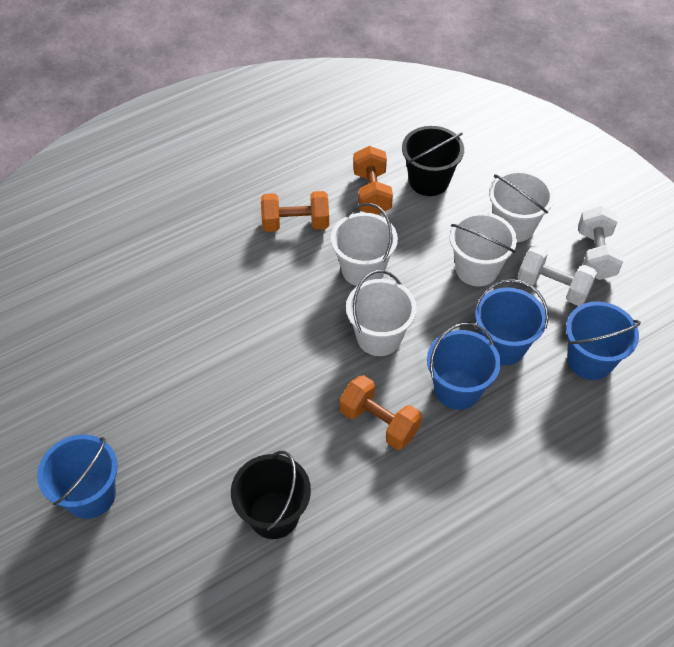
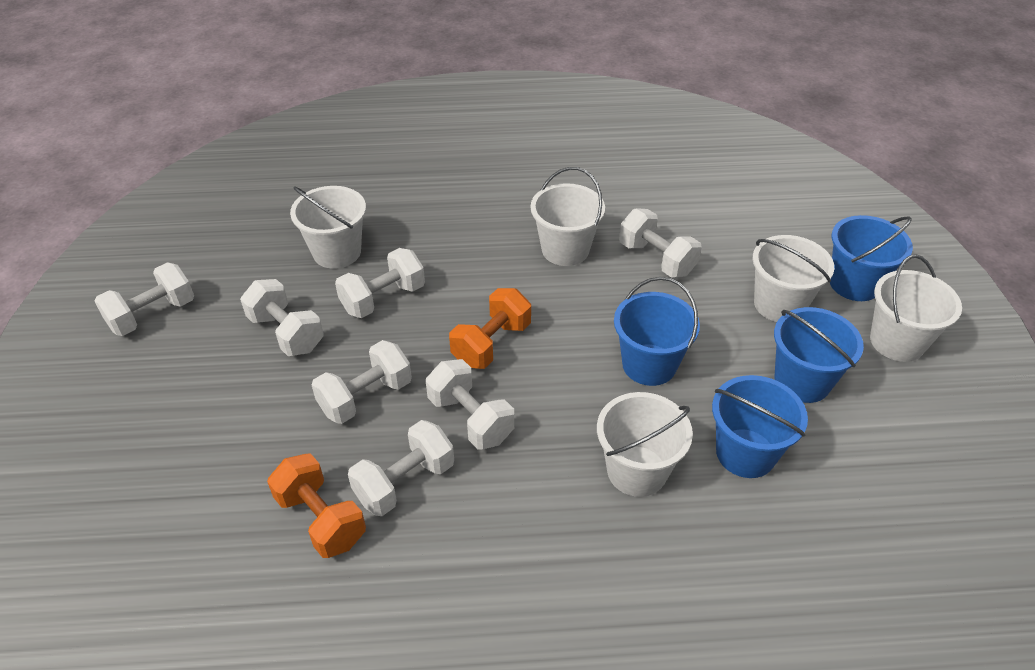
black bucket: 2 -> 0
orange dumbbell: 3 -> 2
white bucket: 4 -> 5
white dumbbell: 2 -> 7

